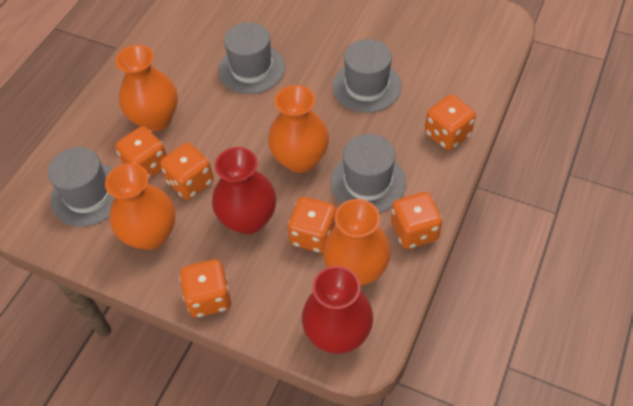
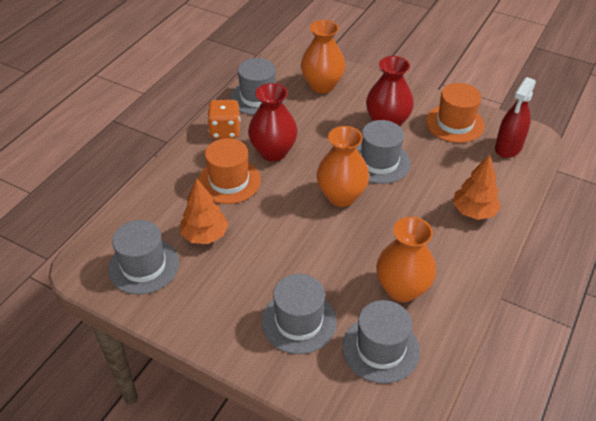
grey hat: 4 -> 5
orange dice: 6 -> 1
orange hat: 0 -> 2
orange tree: 0 -> 2
orange vase: 4 -> 3
red spray bottle: 0 -> 1

